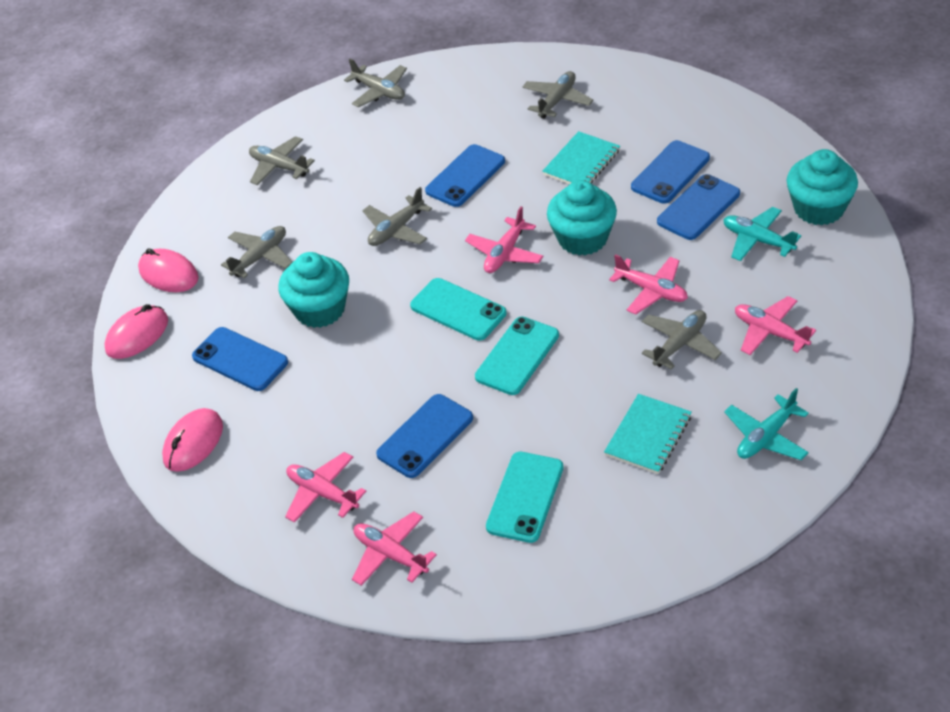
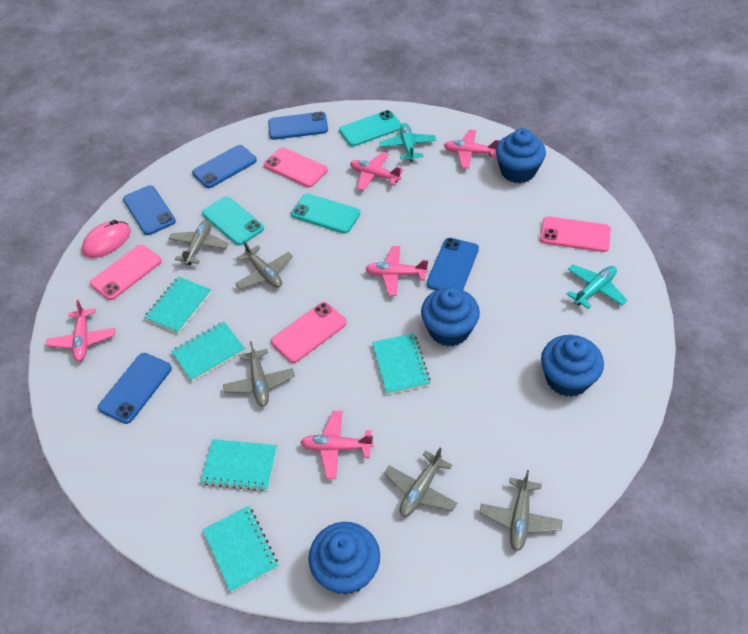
blue cupcake: 0 -> 4
grey plane: 6 -> 5
pink mouse: 3 -> 1
pink phone: 0 -> 4
turquoise cupcake: 3 -> 0
turquoise notebook: 2 -> 5

